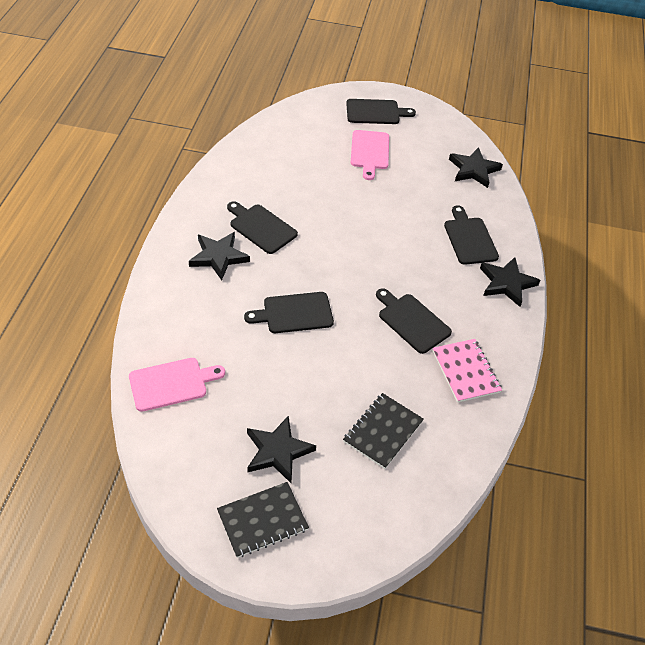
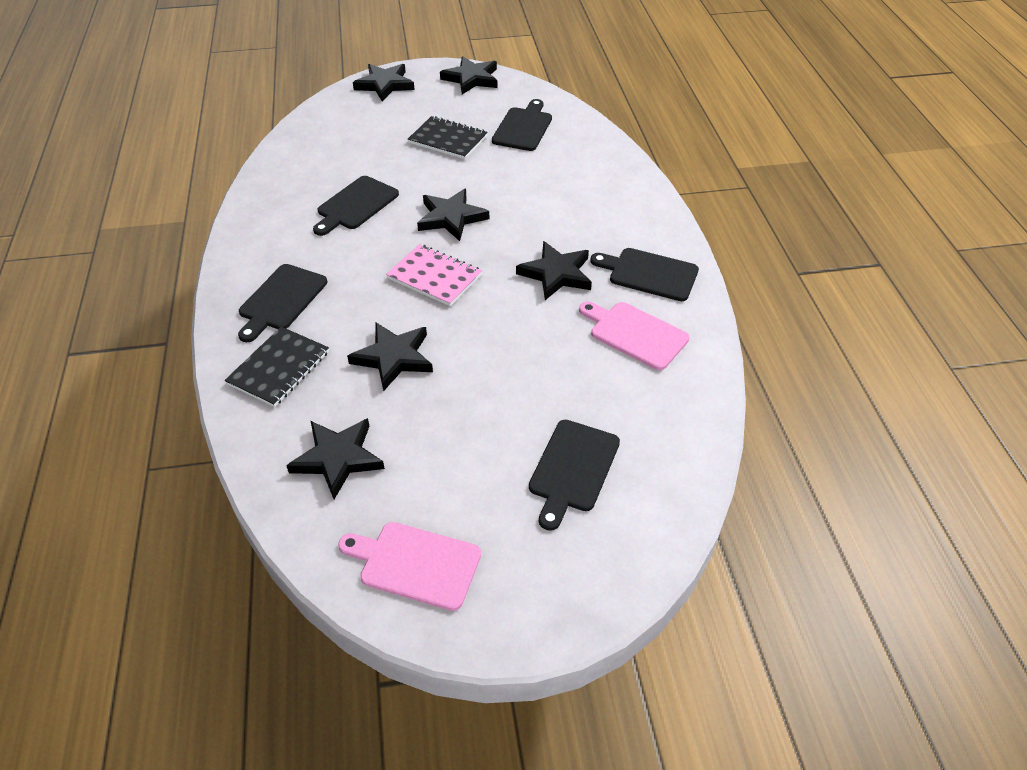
black star: 4 -> 6

